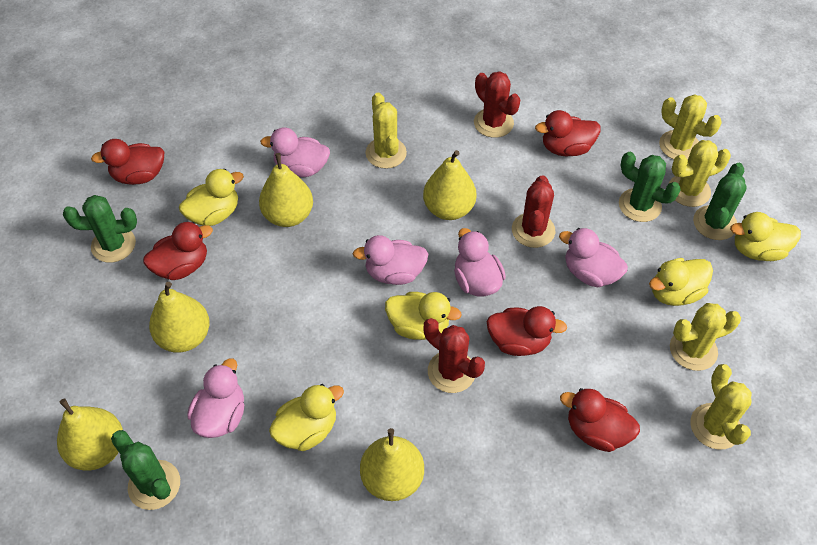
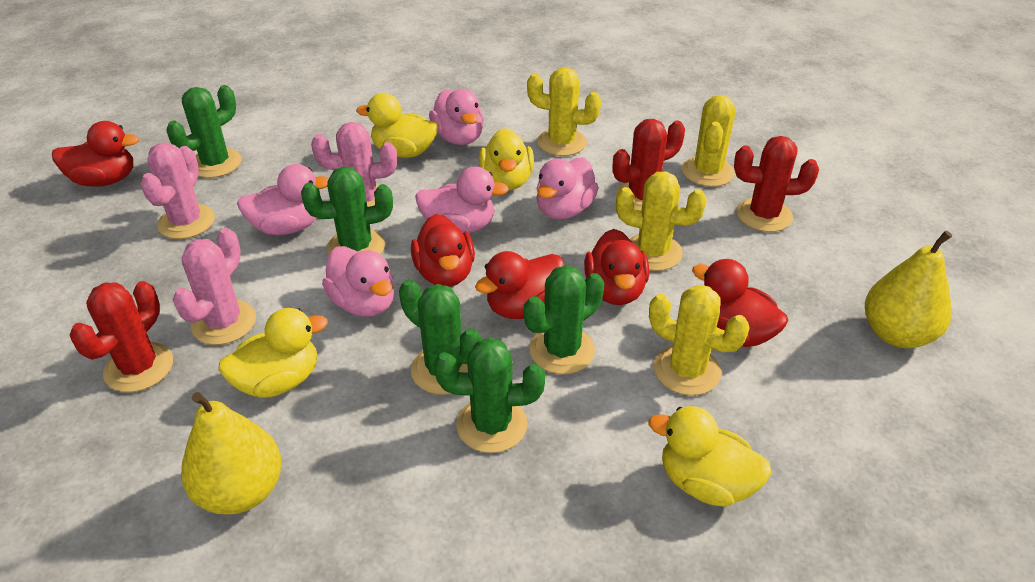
green cactus: 4 -> 5
pink cactus: 0 -> 3
yellow cactus: 5 -> 4
yellow duck: 5 -> 4
yellow pear: 5 -> 2

